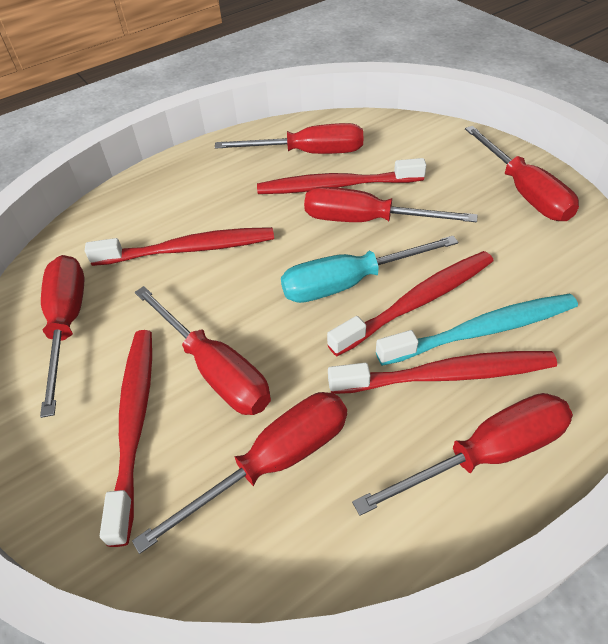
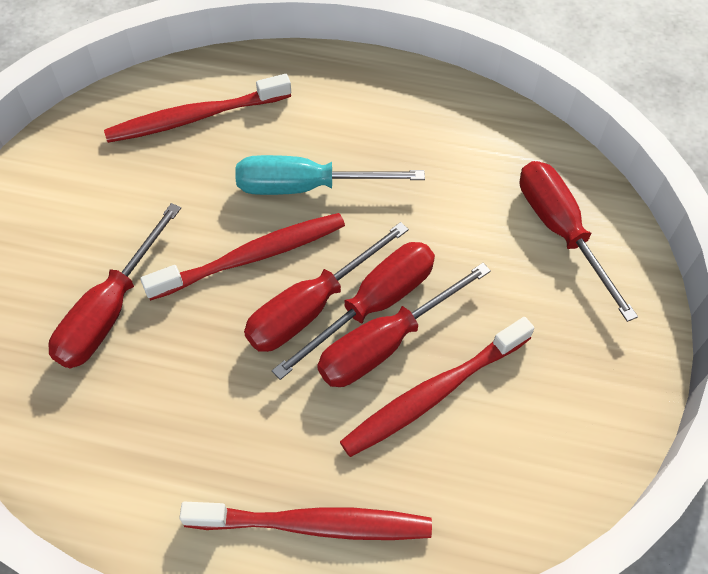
red screwdriver: 7 -> 5
red toothbrush: 5 -> 4
turquoise toothbrush: 1 -> 0

